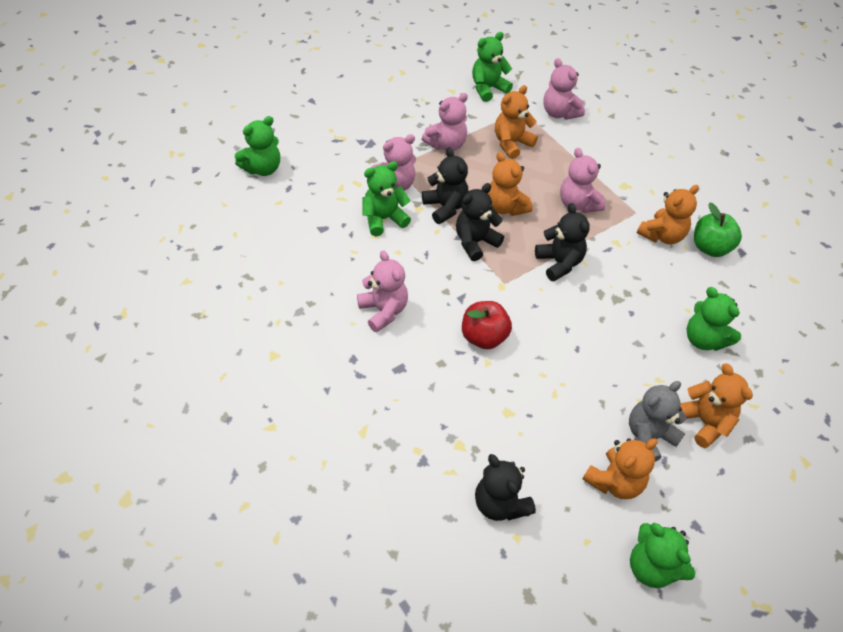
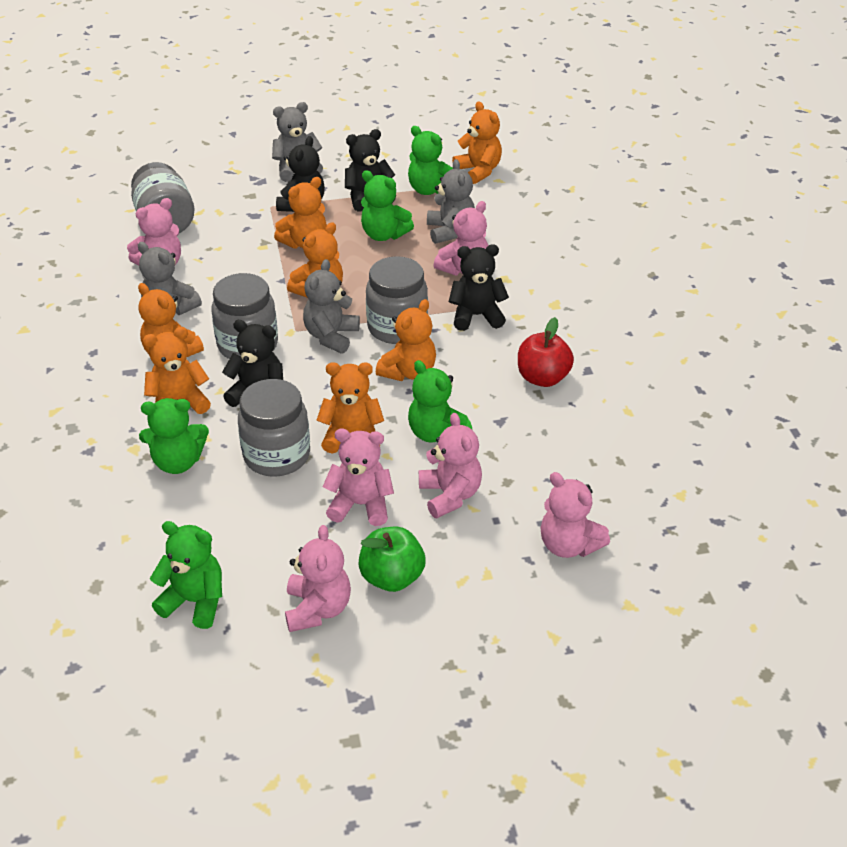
grey jar: 0 -> 4
grey teddy bear: 1 -> 4
orange teddy bear: 5 -> 7
pink teddy bear: 5 -> 6

